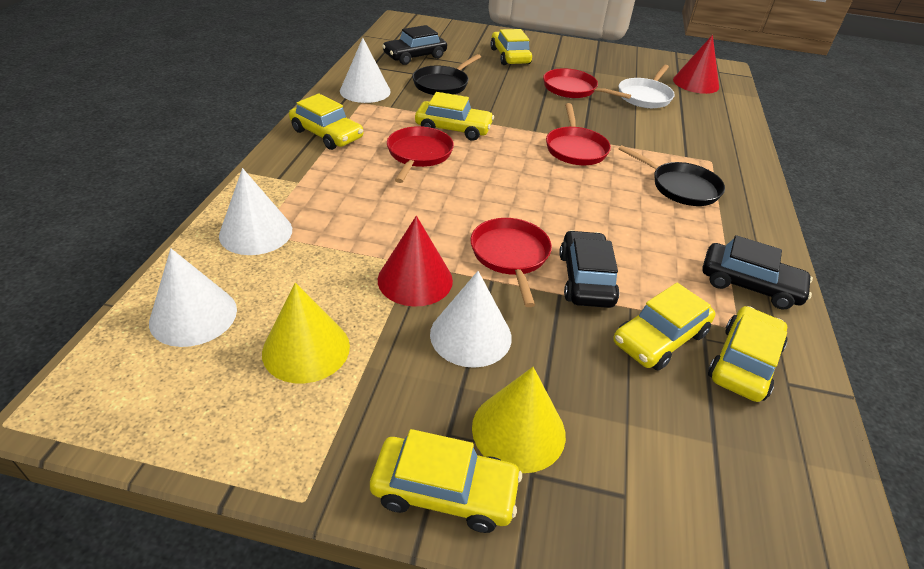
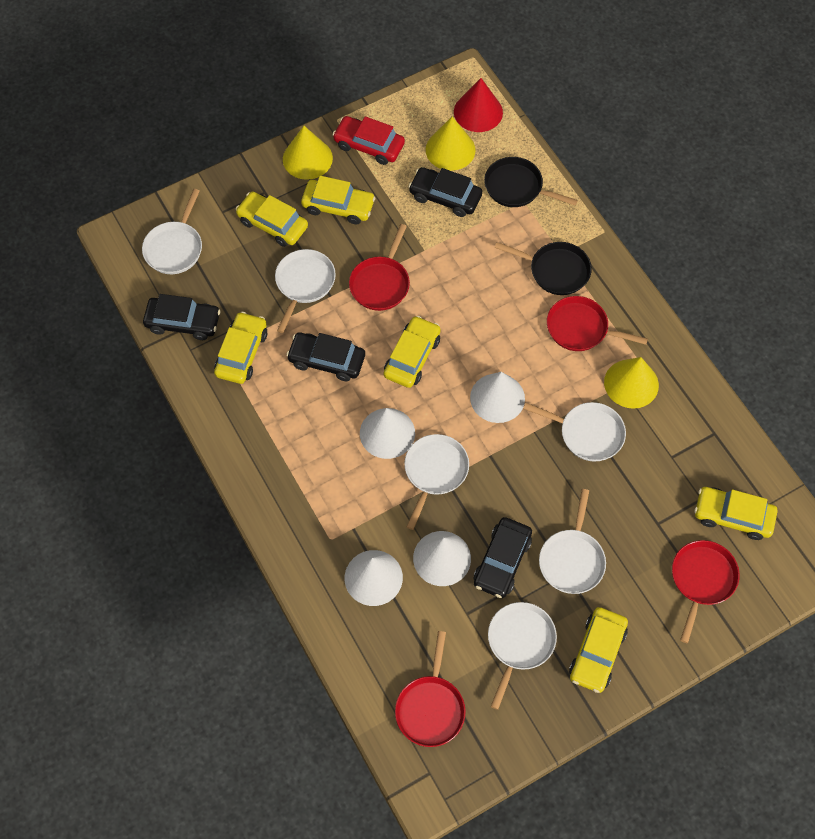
black car: 3 -> 4
red car: 0 -> 1
red cone: 2 -> 1
white pan: 1 -> 6
yellow cone: 2 -> 3

